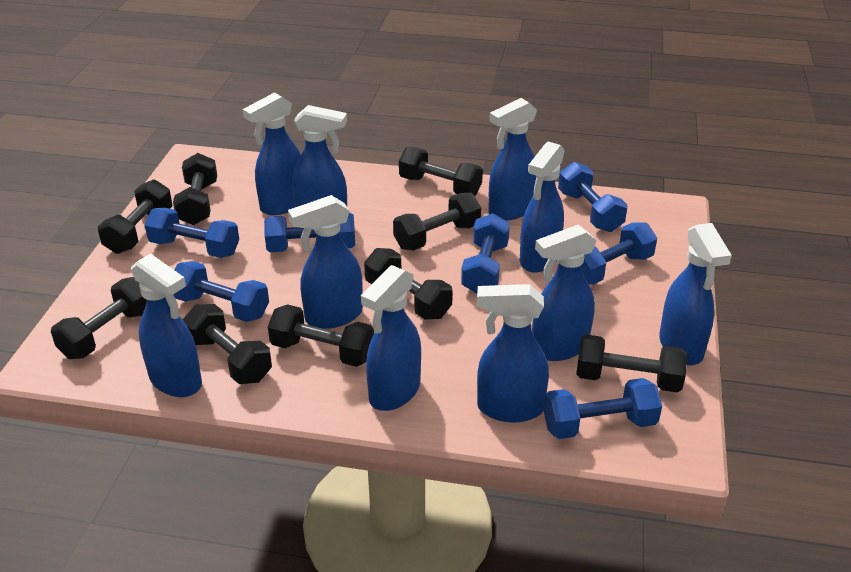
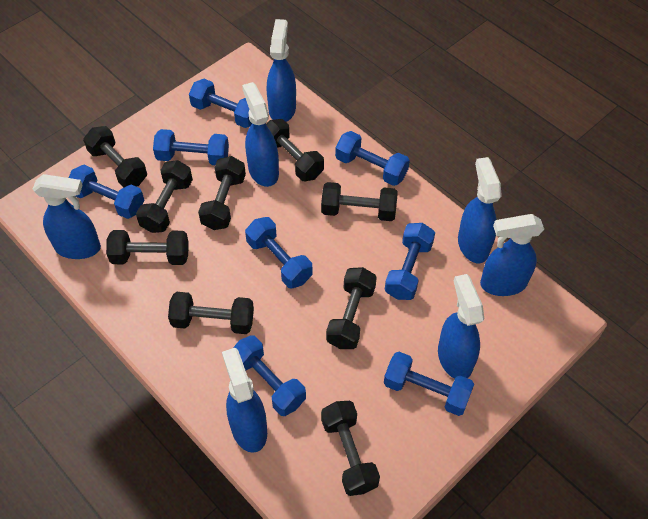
blue dumbbell: 7 -> 8
blue spray bottle: 10 -> 7

